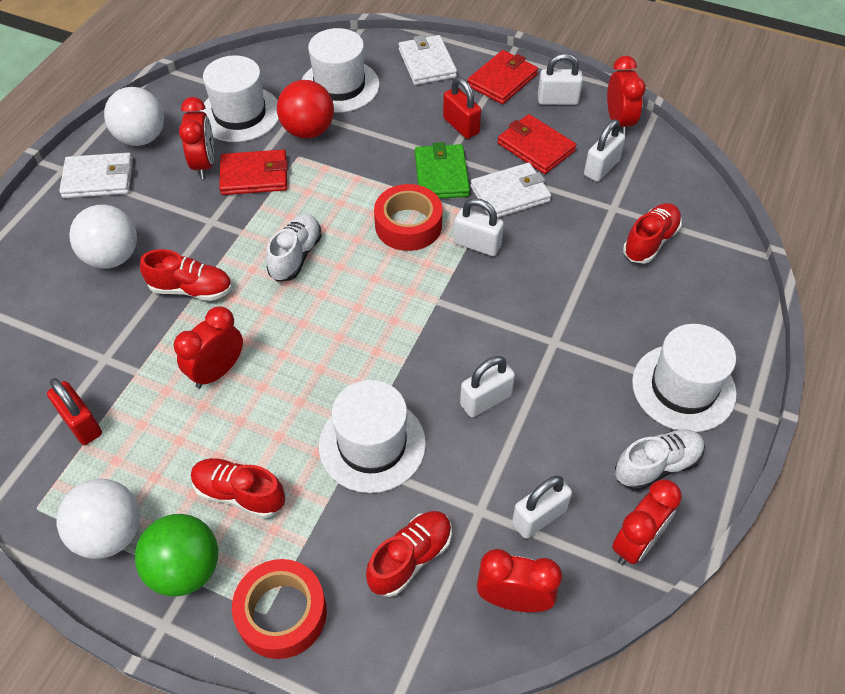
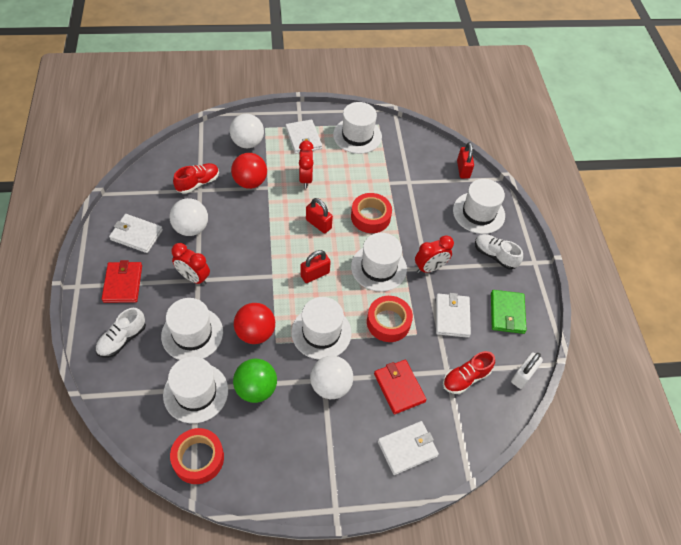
red ball: 1 -> 2
red clock: 5 -> 3
red padlock: 2 -> 3
red shoe: 4 -> 2
red tape: 2 -> 3
red wallet: 3 -> 2
white hat: 4 -> 6
white padlock: 5 -> 1
white wallet: 3 -> 4

